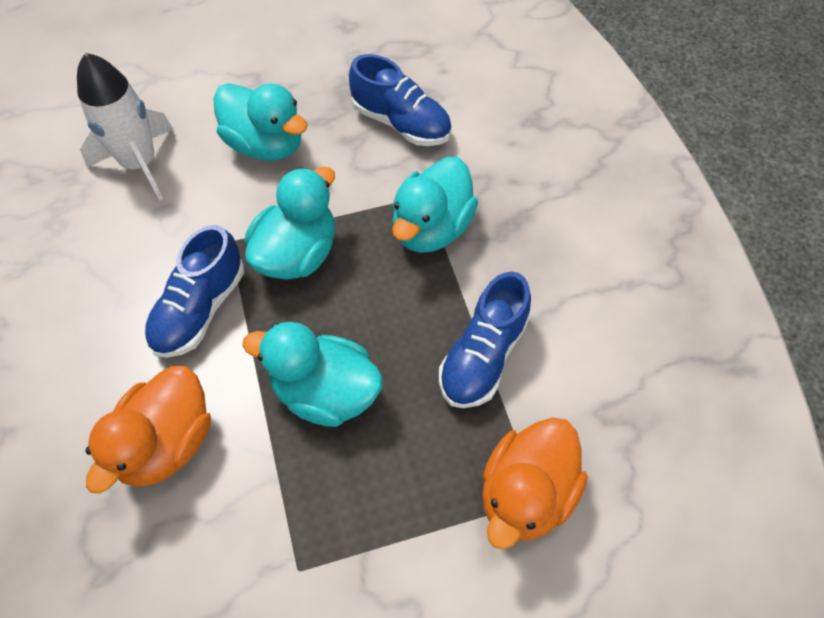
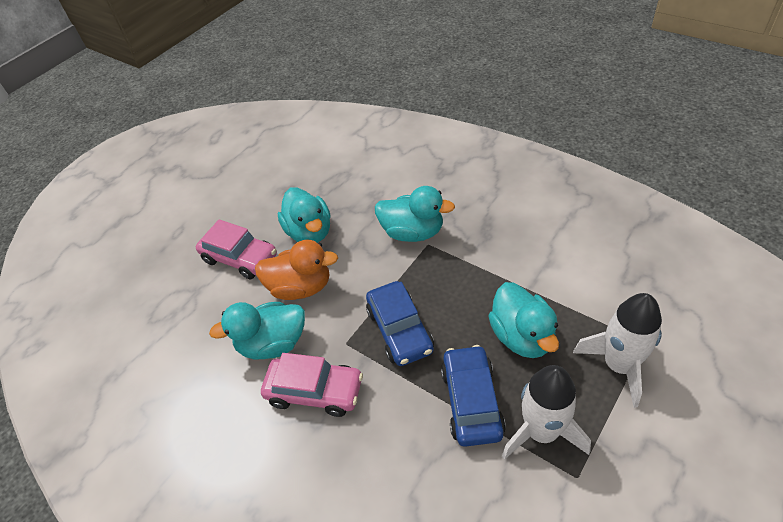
blue car: 0 -> 2
blue shoe: 3 -> 0
orange duck: 2 -> 1
pink car: 0 -> 2
white rocket: 1 -> 2

